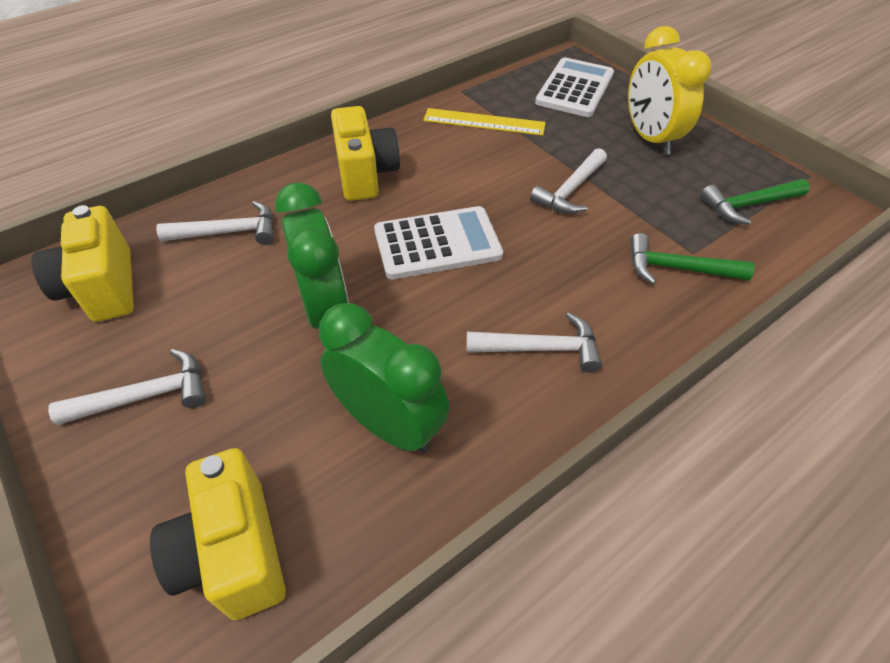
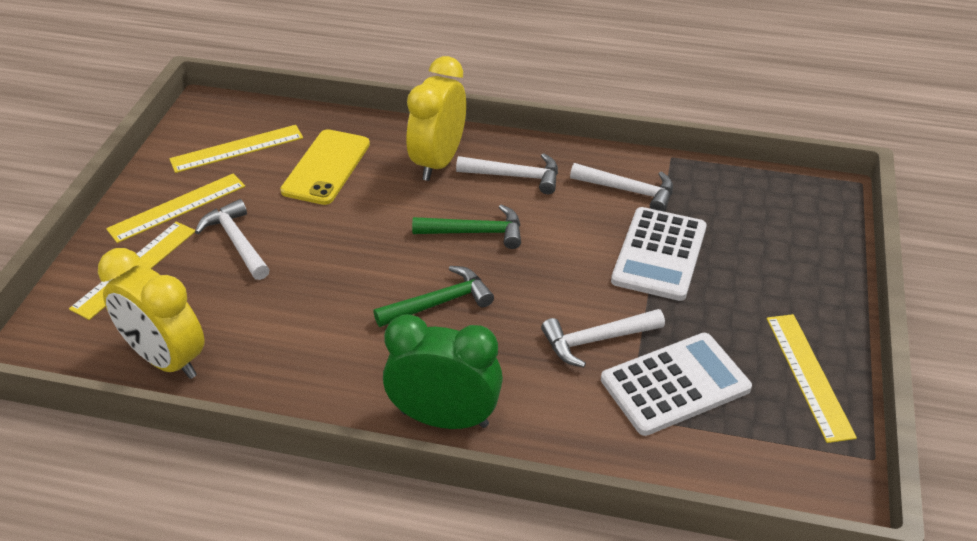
green clock: 2 -> 1
yellow camera: 3 -> 0
yellow clock: 1 -> 2
yellow phone: 0 -> 1
yellow ruler: 1 -> 4

